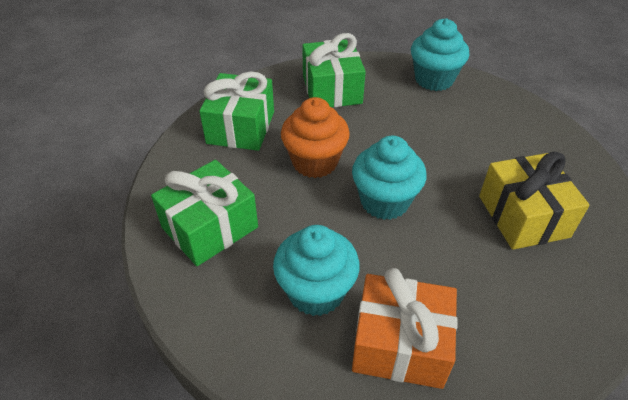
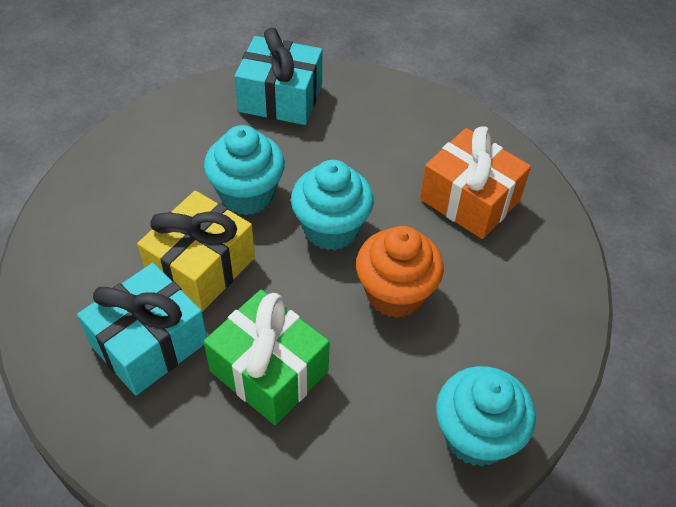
green gift: 3 -> 1
turquoise gift: 0 -> 2

